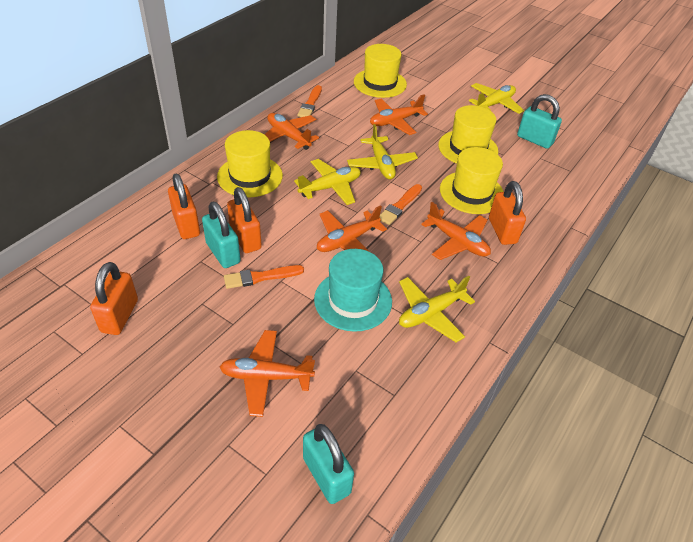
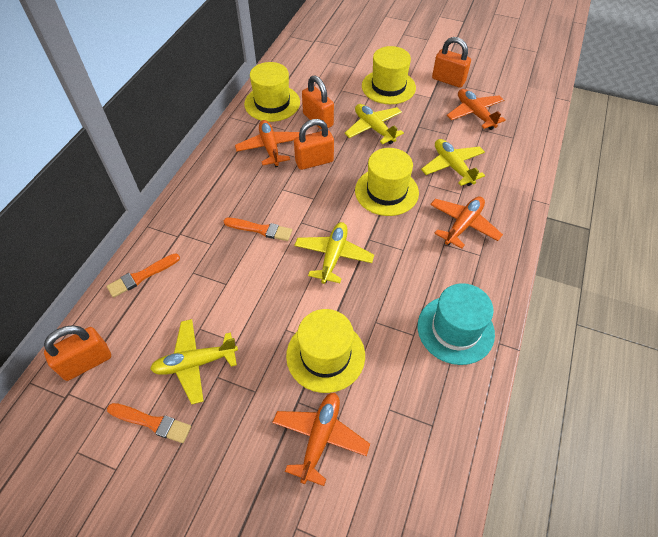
orange plane: 5 -> 4
turquoise padlock: 3 -> 0

